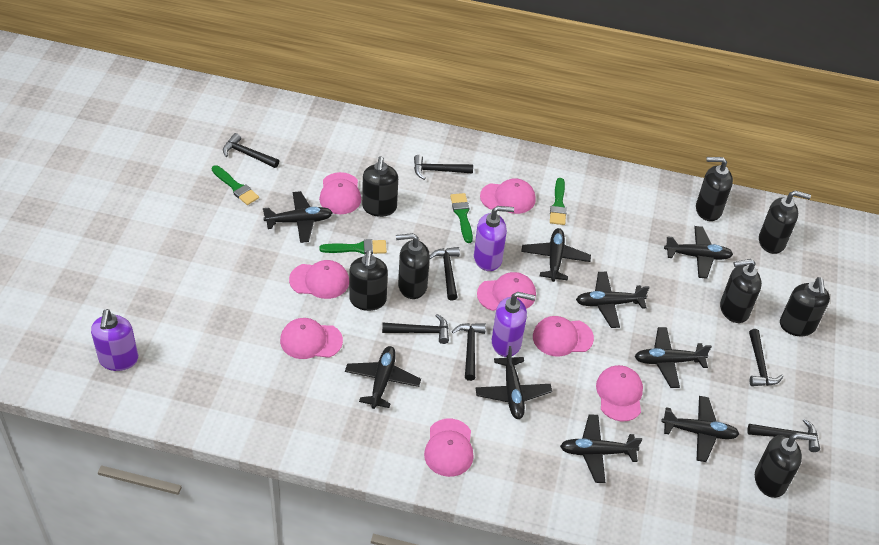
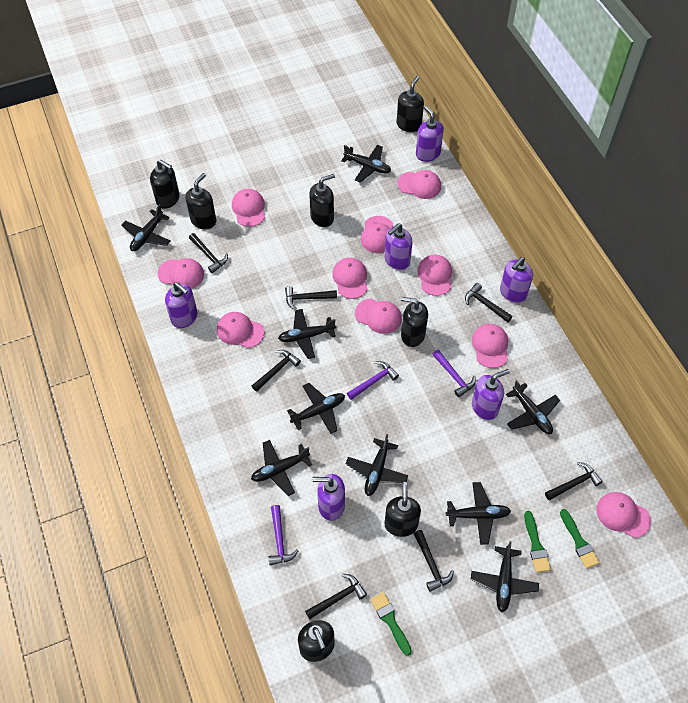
black soap dispenser: 8 -> 7
green brush: 4 -> 3
pink cap: 8 -> 10
purple hammer: 0 -> 3
purple soap dispenser: 3 -> 6

